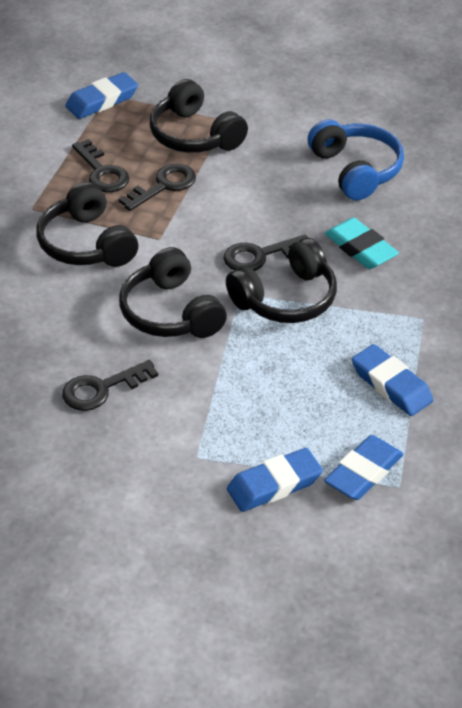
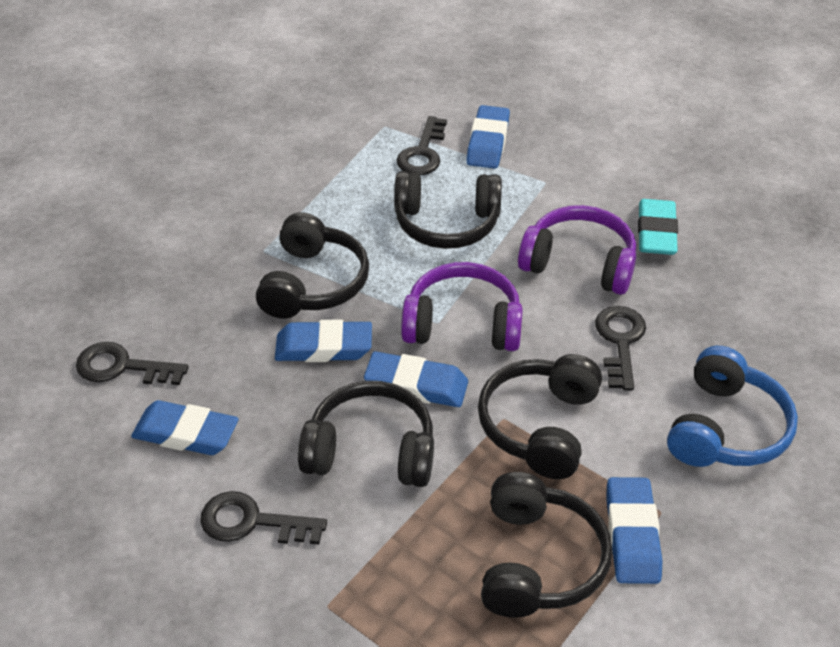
black headphones: 4 -> 5
blue eraser: 4 -> 5
purple headphones: 0 -> 2

